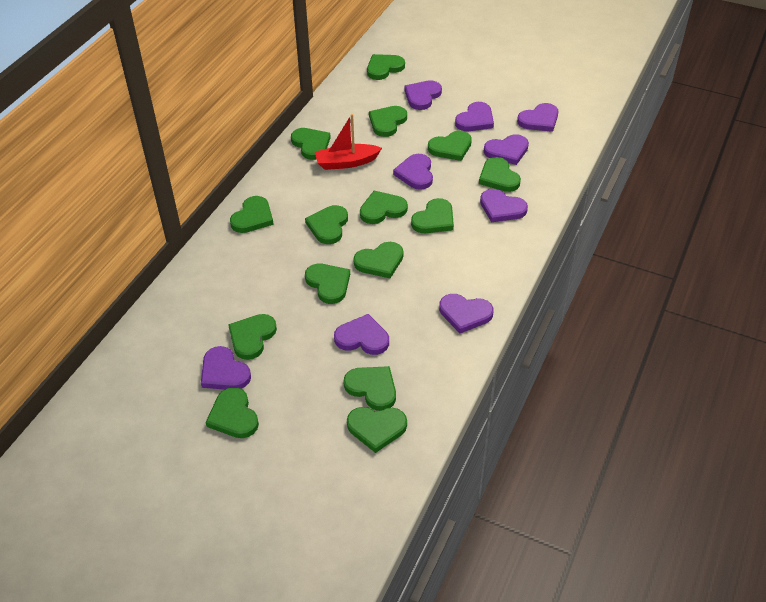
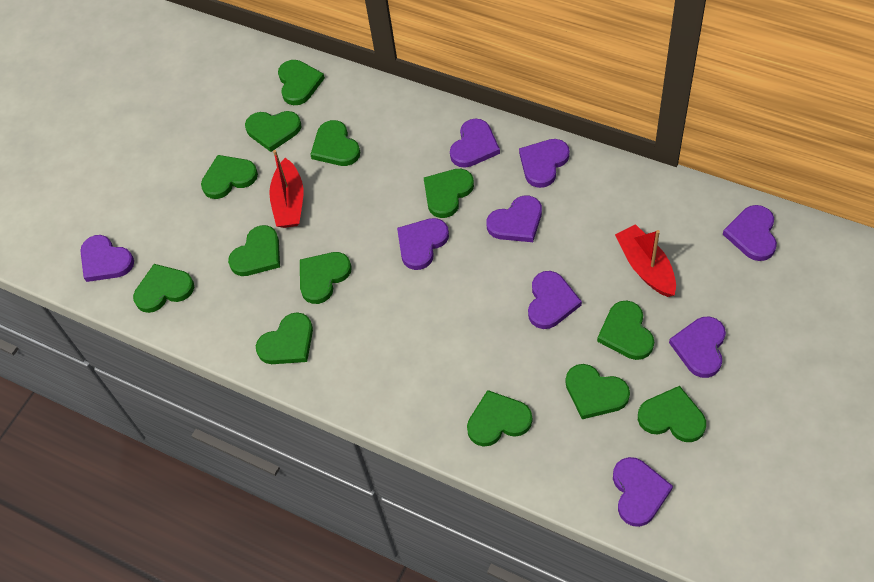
green heart: 15 -> 13
red boat: 1 -> 2

